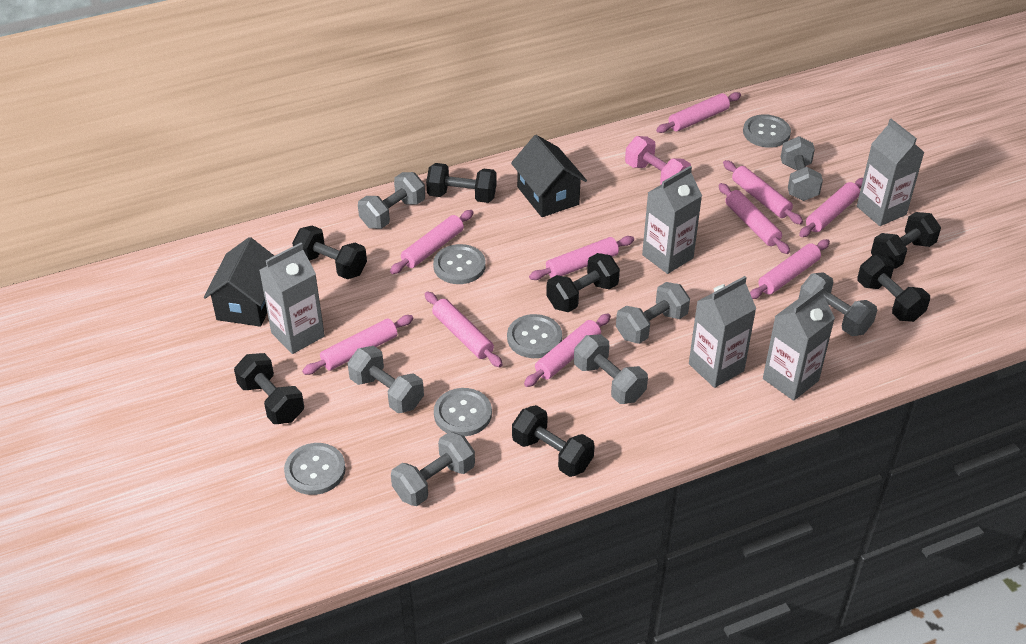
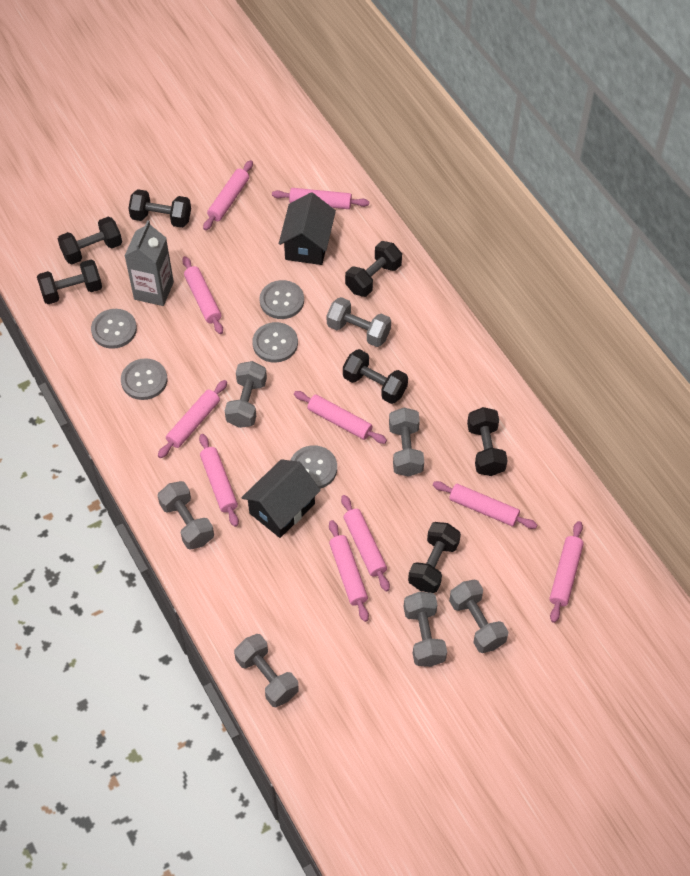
grey carton: 5 -> 1
pink dumbbell: 1 -> 0

